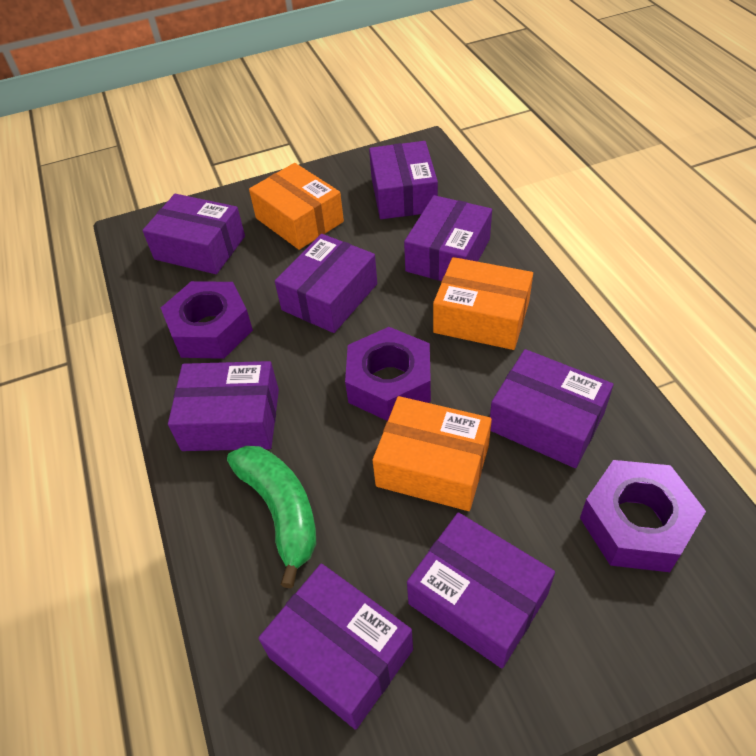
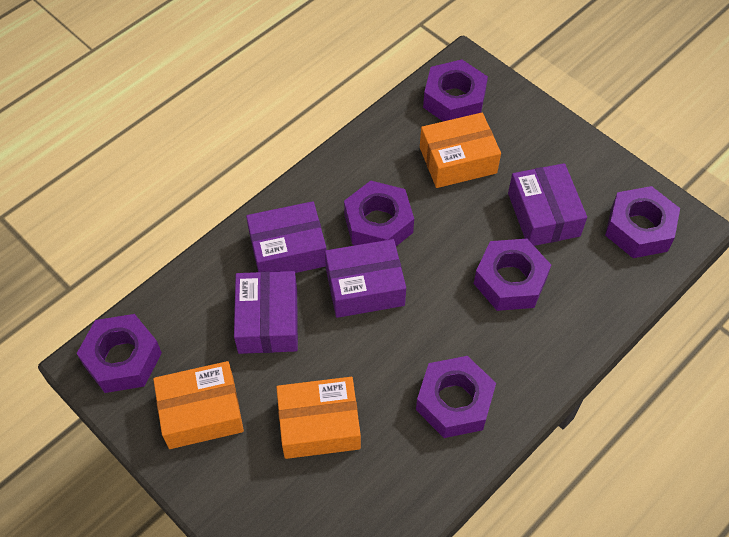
green banana: 1 -> 0
purple box: 8 -> 4
purple nut: 3 -> 6

